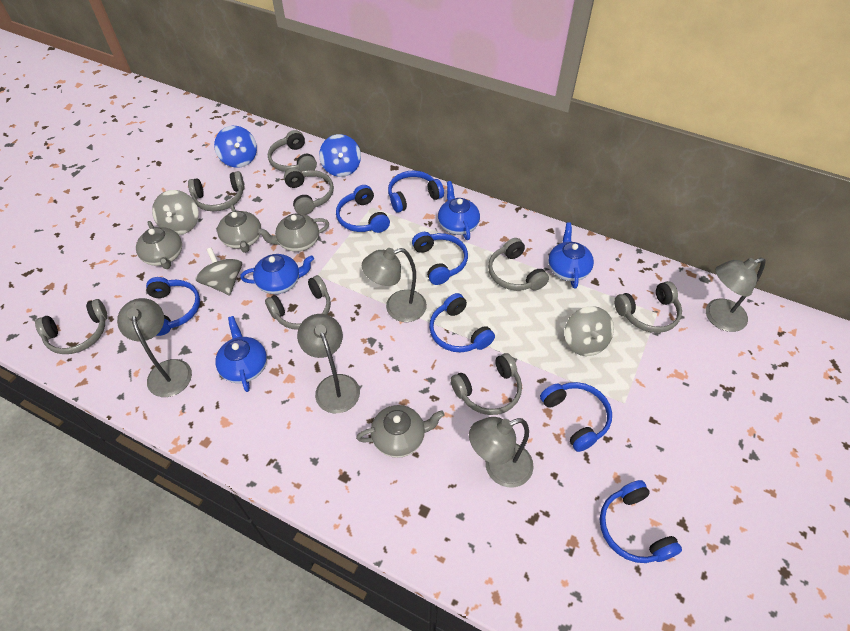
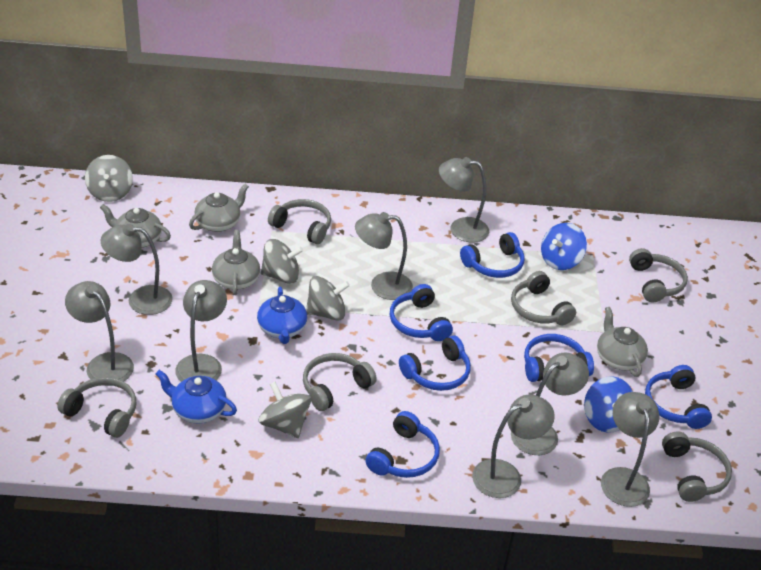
blue headphones: 7 -> 6
blue teapot: 4 -> 2
grey headphones: 8 -> 6
grey lamp: 5 -> 8
grey spinning top: 3 -> 4

